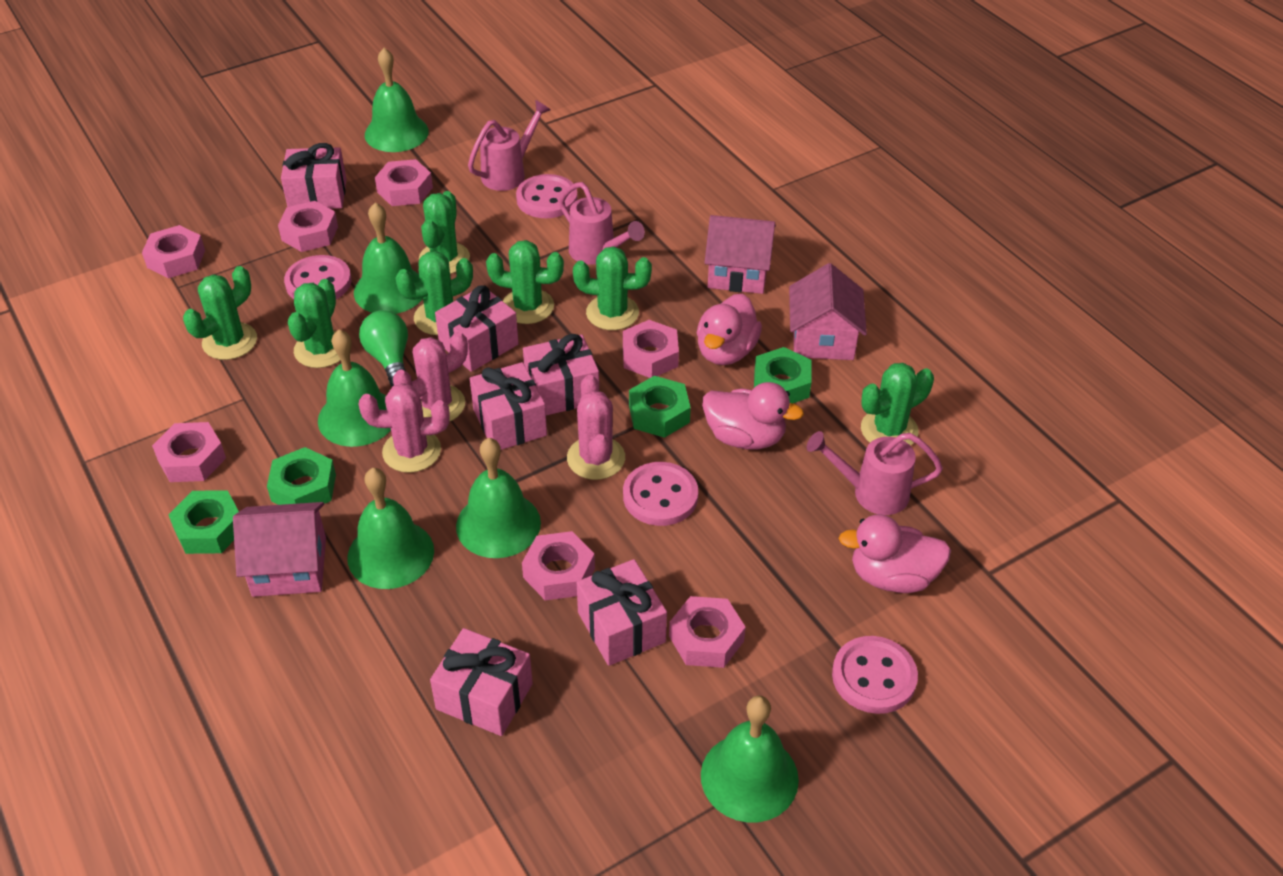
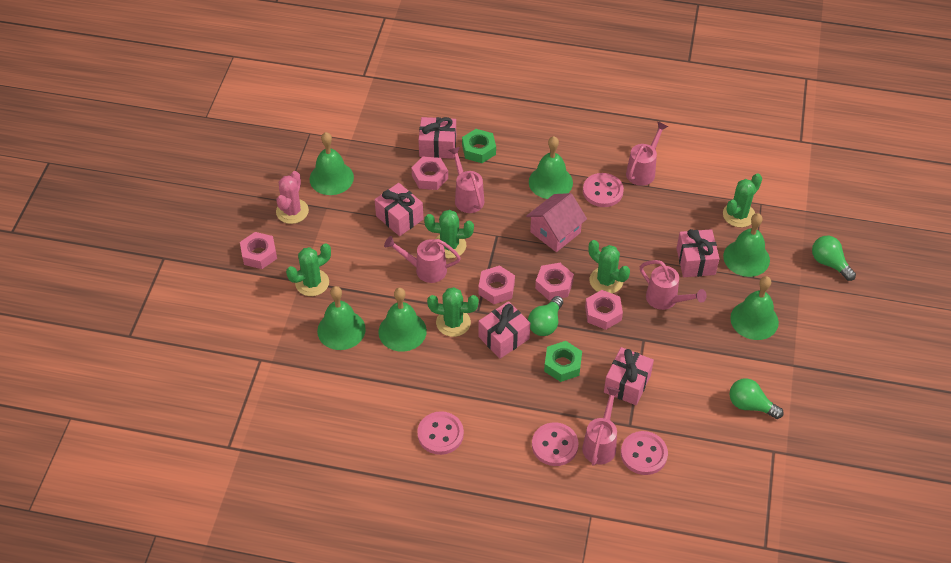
green cactus: 7 -> 5
green light bulb: 1 -> 3
green nut: 4 -> 2
pink cactus: 3 -> 1
pink duck: 3 -> 0
pink gift: 6 -> 5
pink house: 3 -> 1
pink nut: 7 -> 5
pink watering can: 3 -> 5

